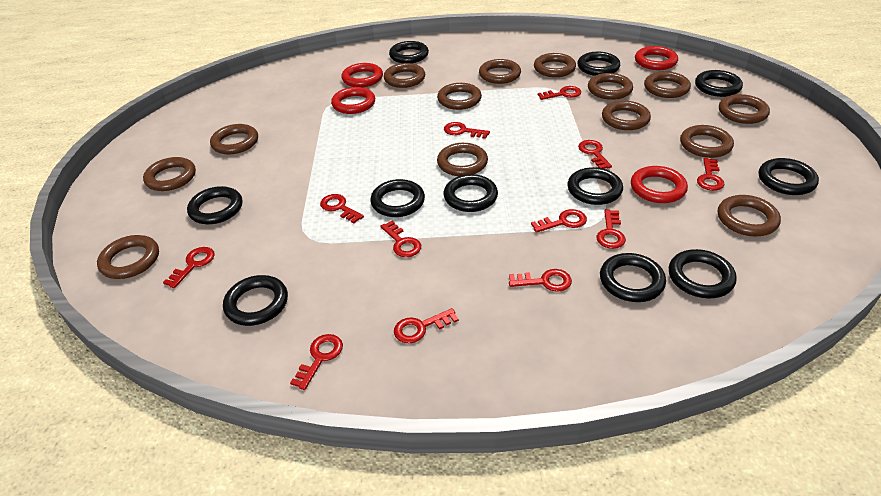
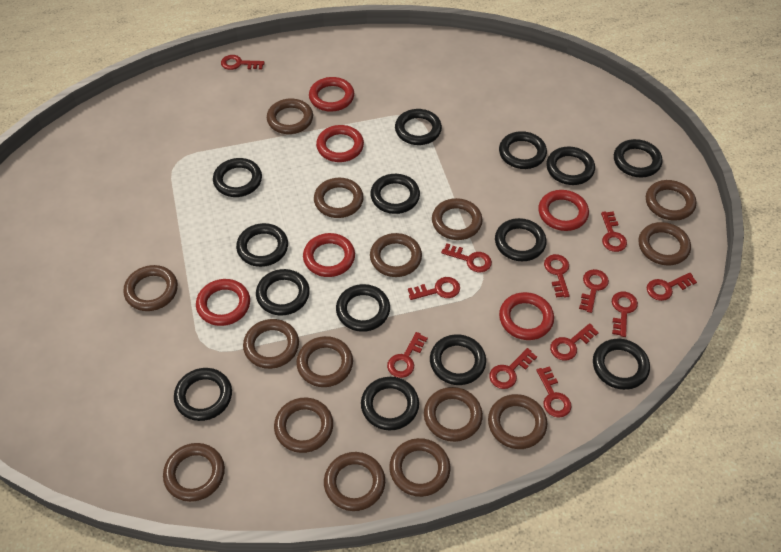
black ring: 11 -> 14
brown ring: 14 -> 15
red ring: 4 -> 6

